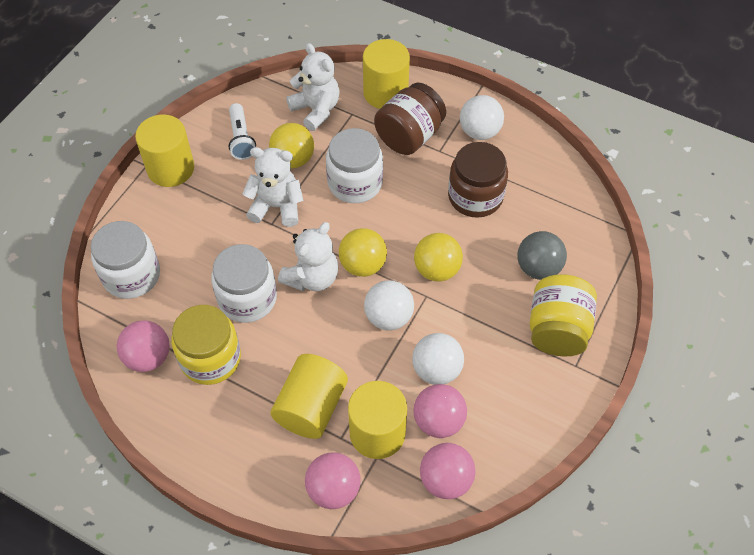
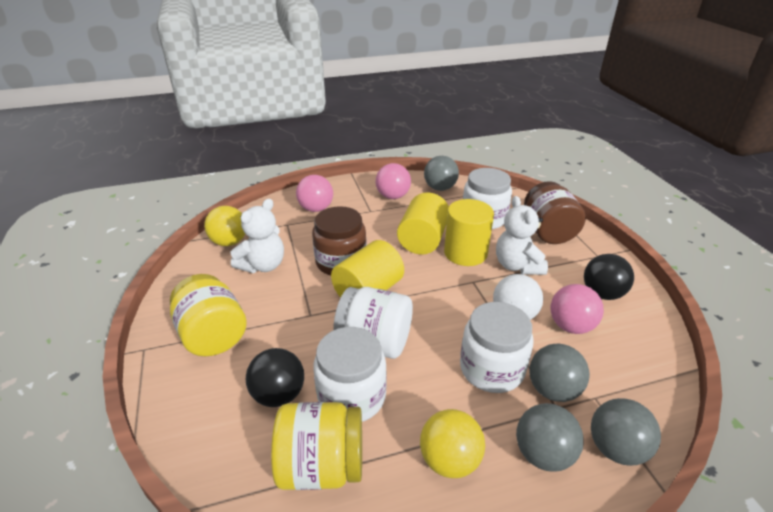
black ball: 0 -> 2
grey ball: 1 -> 4
pink ball: 4 -> 3
white ball: 3 -> 1
white flashlight: 1 -> 0
white jar: 3 -> 4
white teddy bear: 3 -> 2
yellow ball: 3 -> 2
yellow cylinder: 4 -> 3

